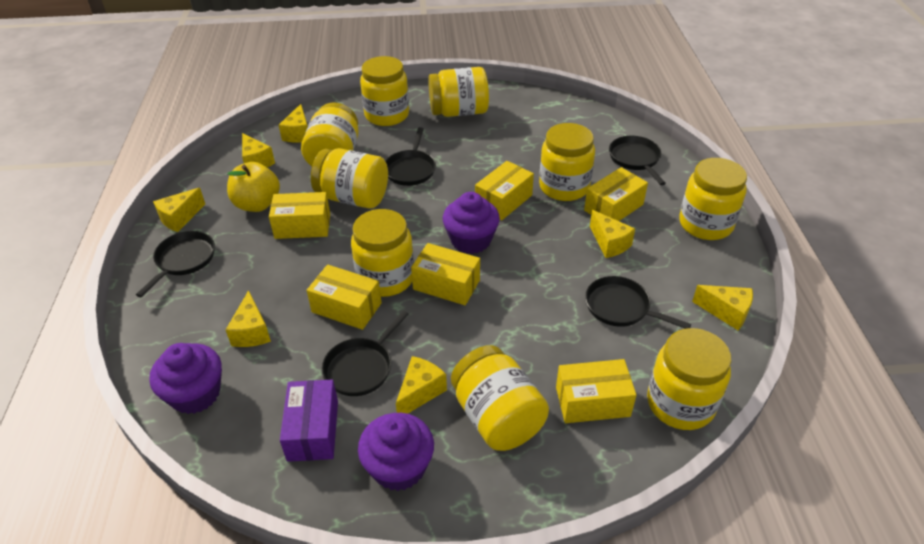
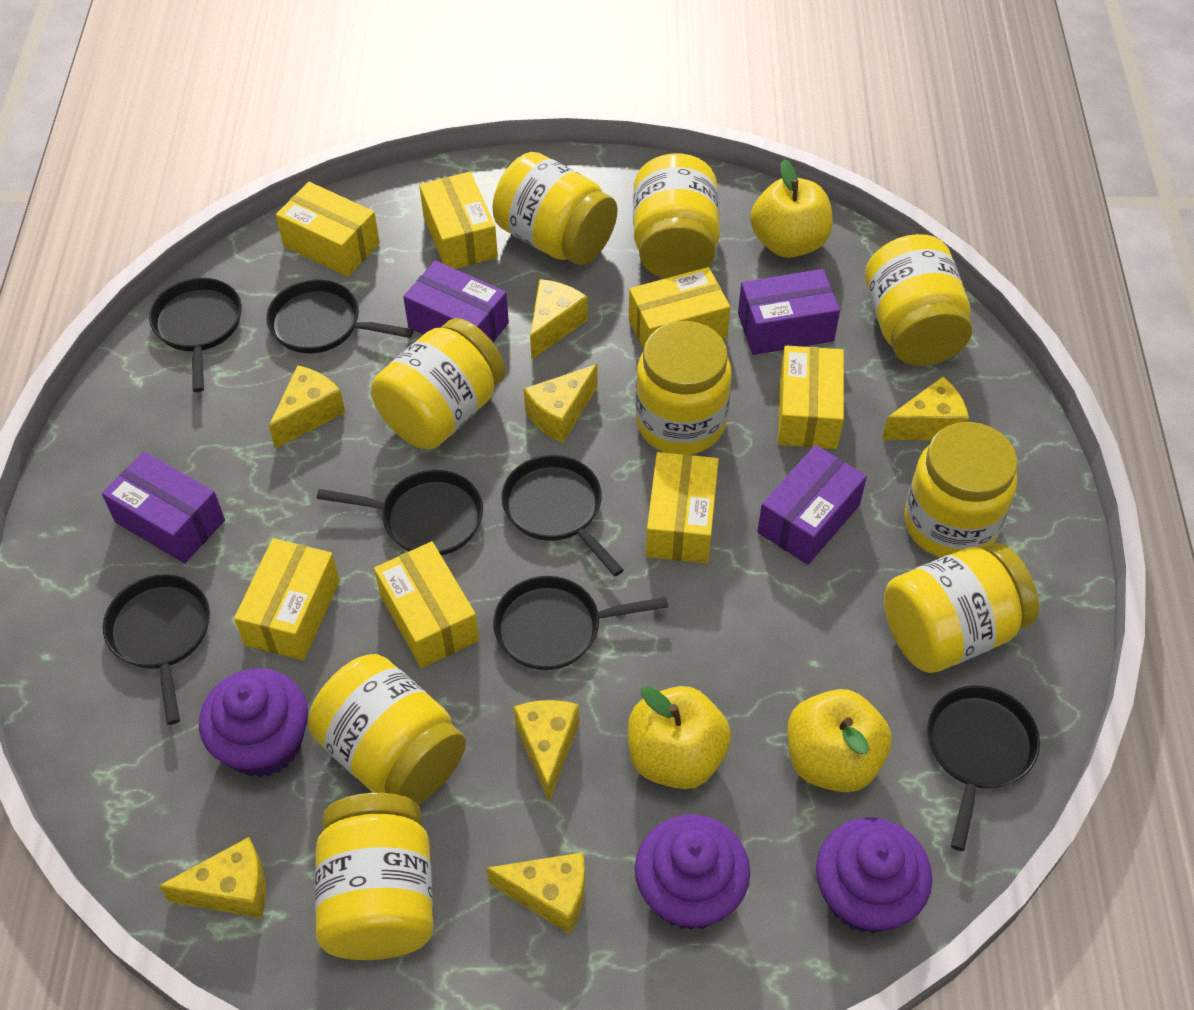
black pan: 5 -> 7
purple box: 1 -> 4
yellow apple: 1 -> 3
yellow box: 6 -> 7

